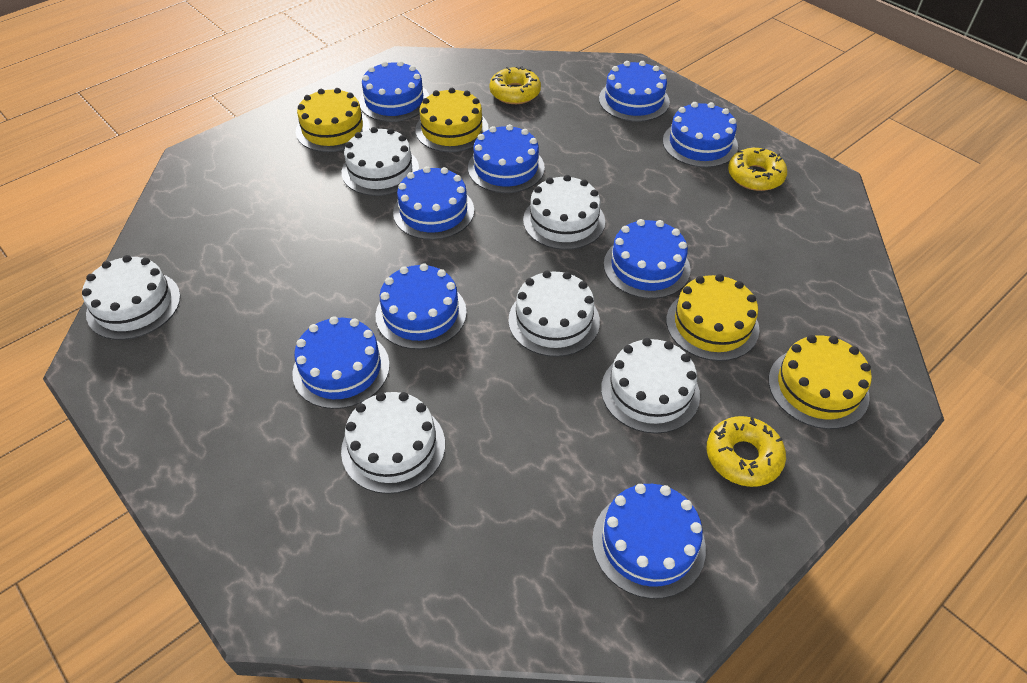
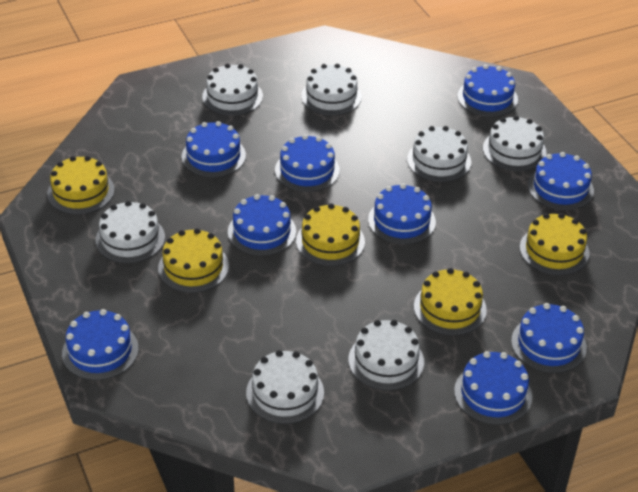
white cake: 6 -> 7
yellow cake: 4 -> 5
yellow donut: 3 -> 0

